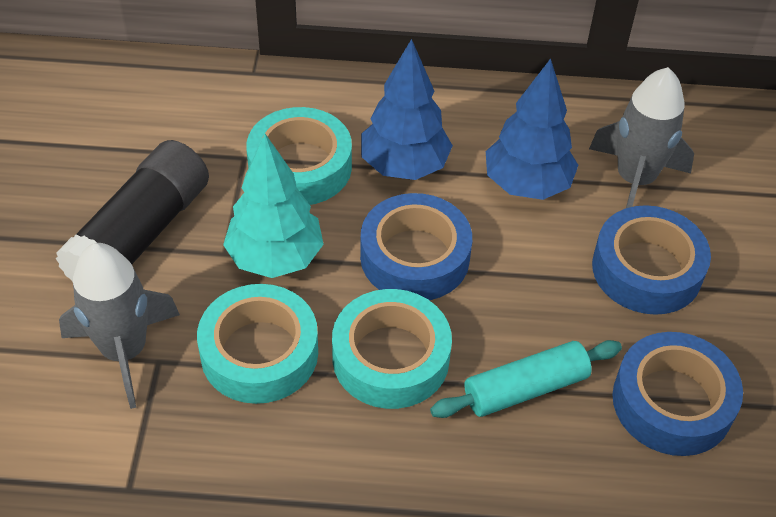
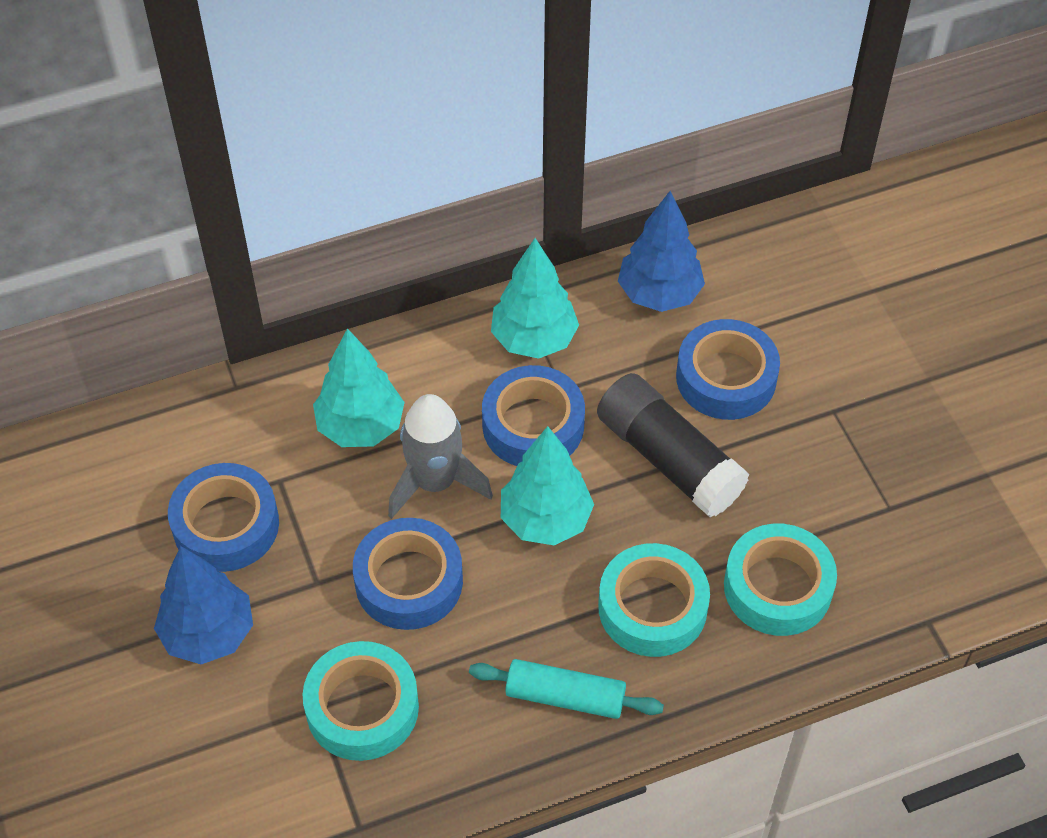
blue tape: 3 -> 4
grey rocket: 2 -> 1
turquoise tree: 1 -> 3

